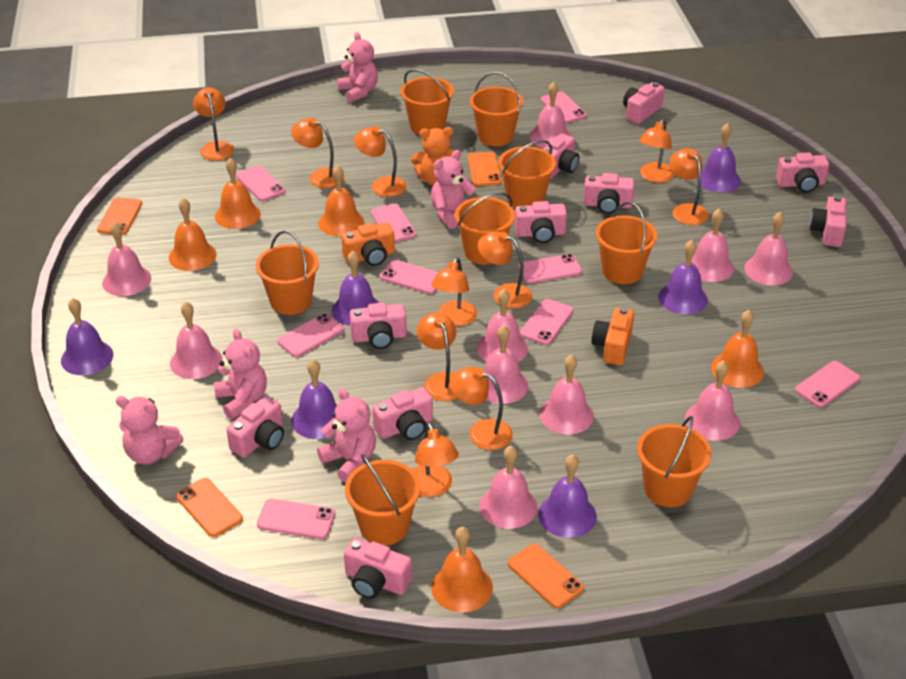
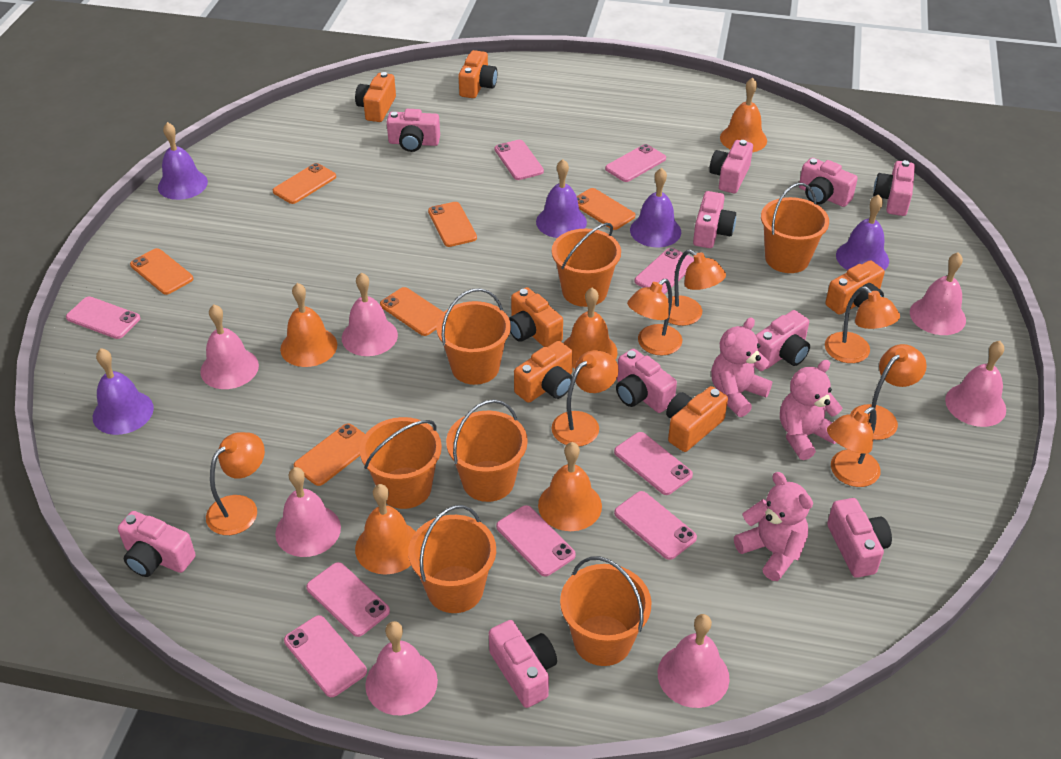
orange bucket: 8 -> 7
orange camera: 2 -> 6
orange lamp: 10 -> 7
orange phone: 4 -> 6
orange teddy bear: 1 -> 0
pink bell: 10 -> 7
pink teddy bear: 5 -> 3
purple bell: 6 -> 5

